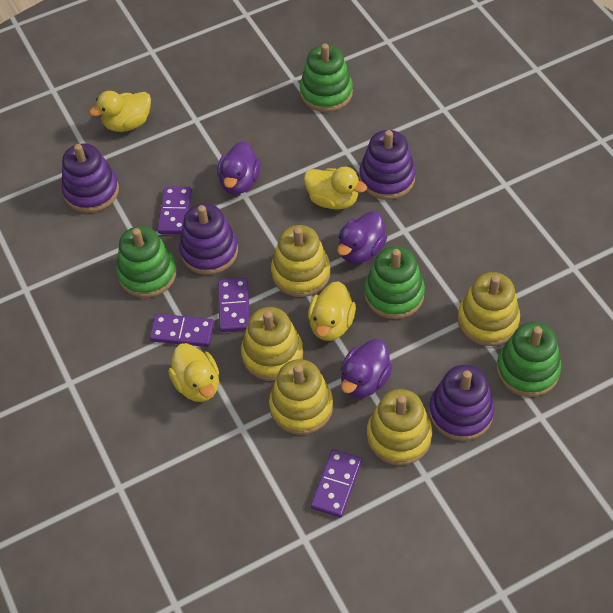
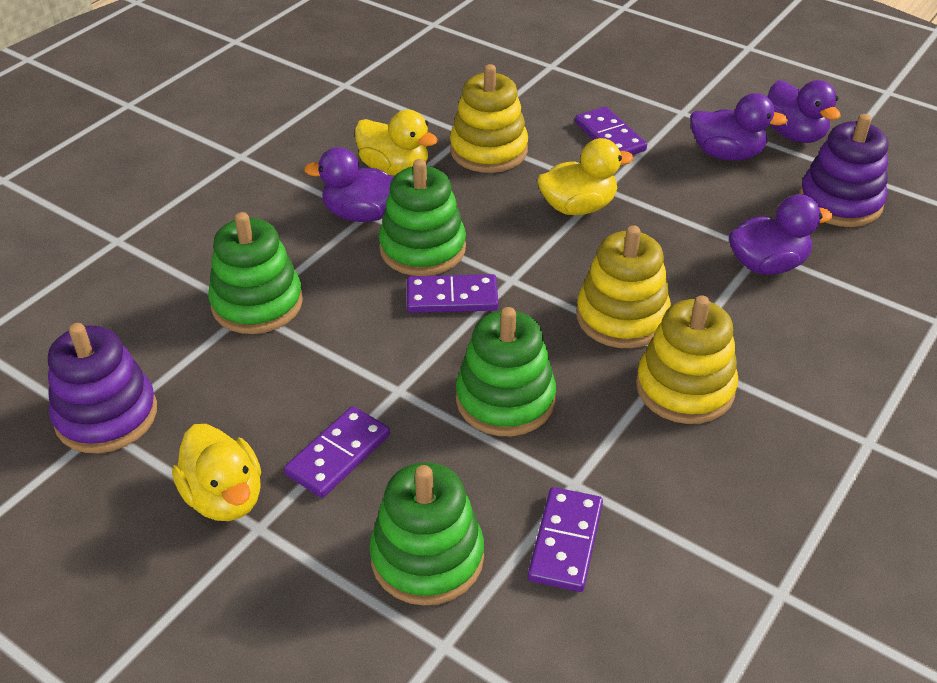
purple duck: 3 -> 4
purple stacking toy: 4 -> 2
yellow duck: 4 -> 3
yellow stacking toy: 5 -> 3

